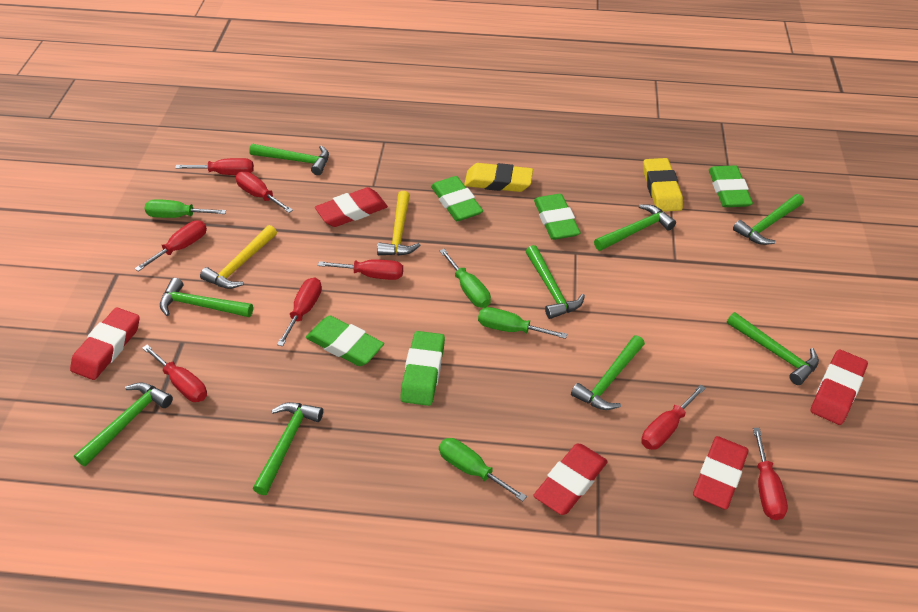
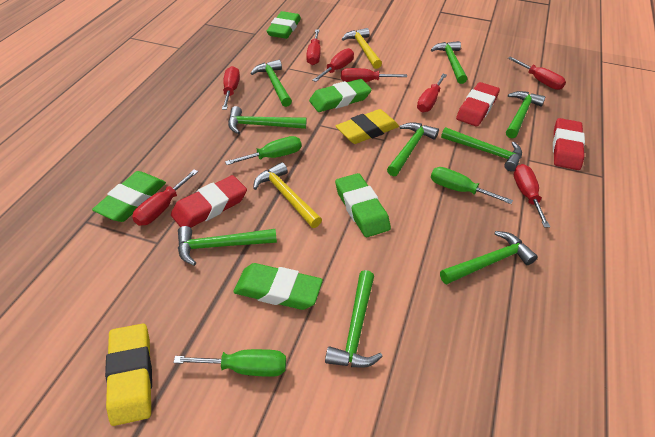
green screwdriver: 4 -> 3
red eraser: 5 -> 3

